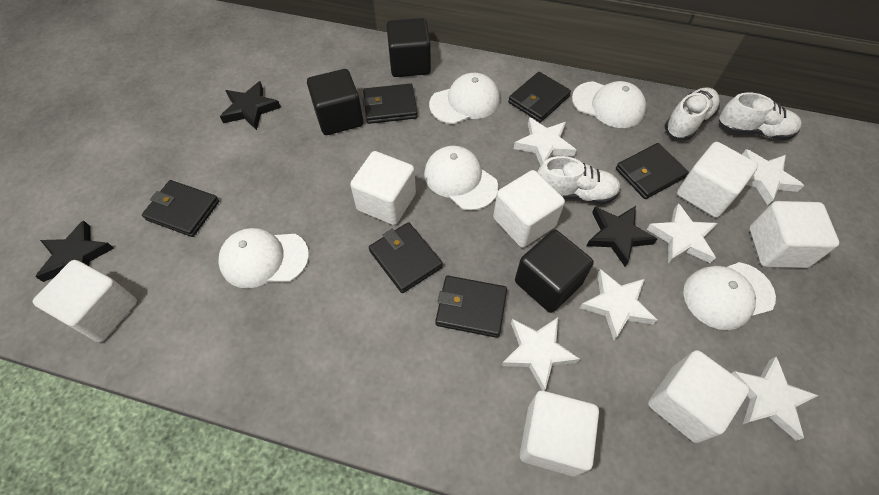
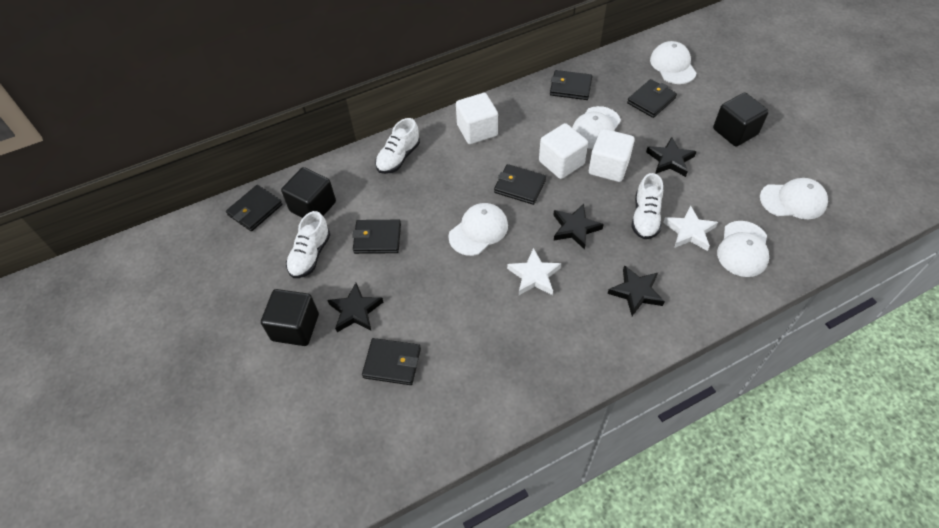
black star: 3 -> 4
white cube: 7 -> 3
white star: 6 -> 2

